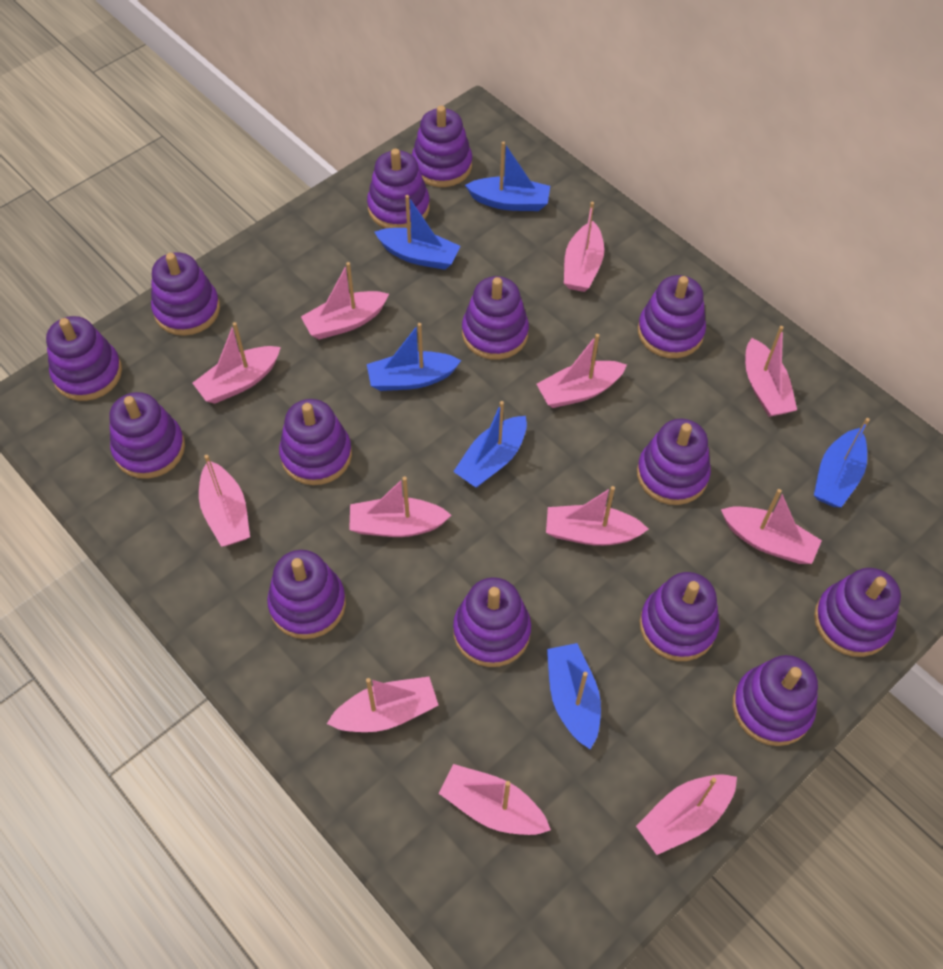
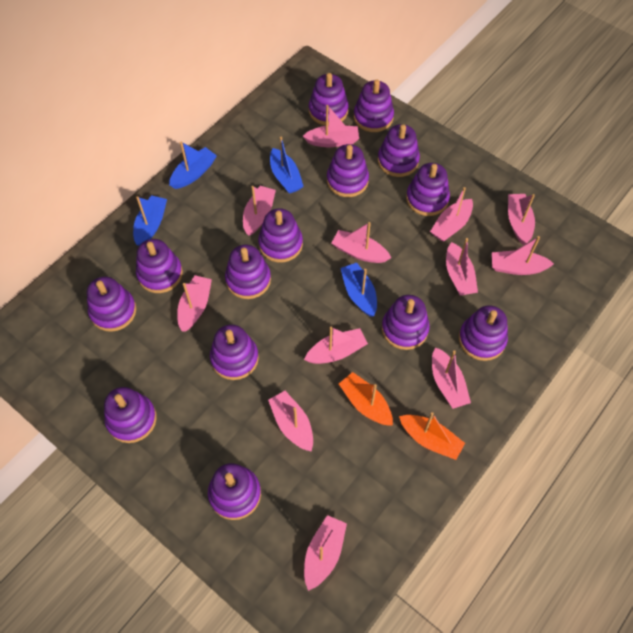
blue boat: 6 -> 4
orange boat: 0 -> 2

